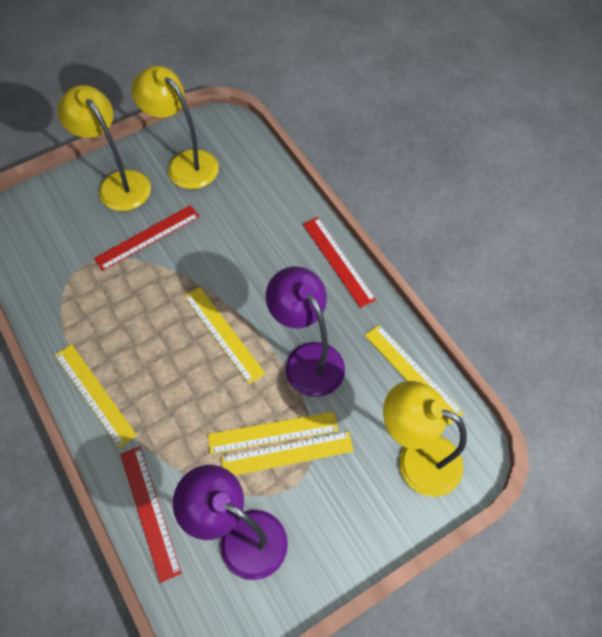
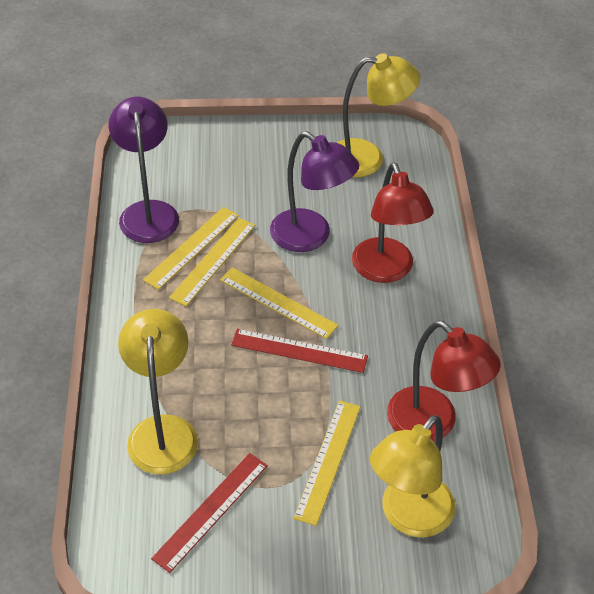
red lamp: 0 -> 2
red ruler: 3 -> 2
yellow ruler: 5 -> 4

